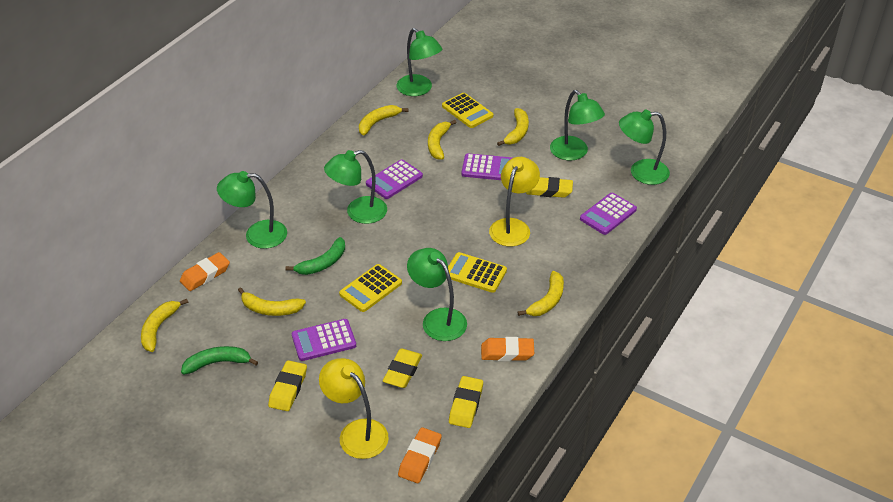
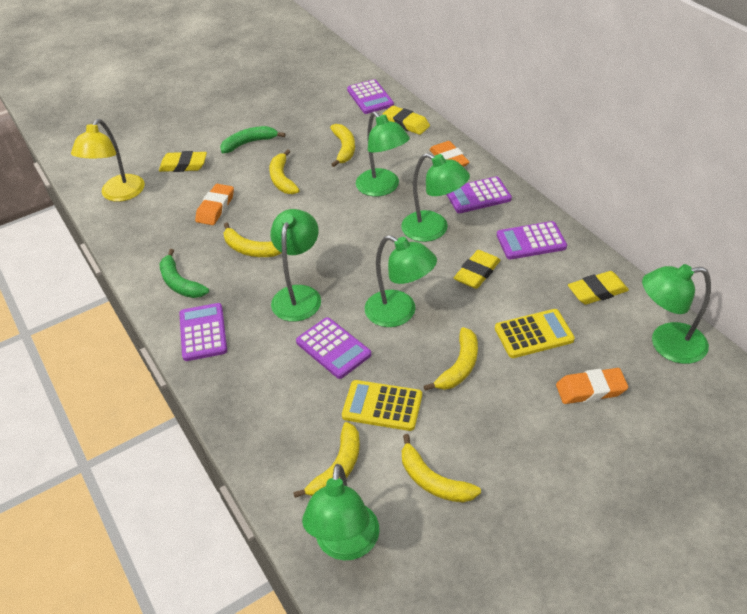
purple calculator: 4 -> 5
yellow calculator: 3 -> 2
yellow lamp: 2 -> 1

